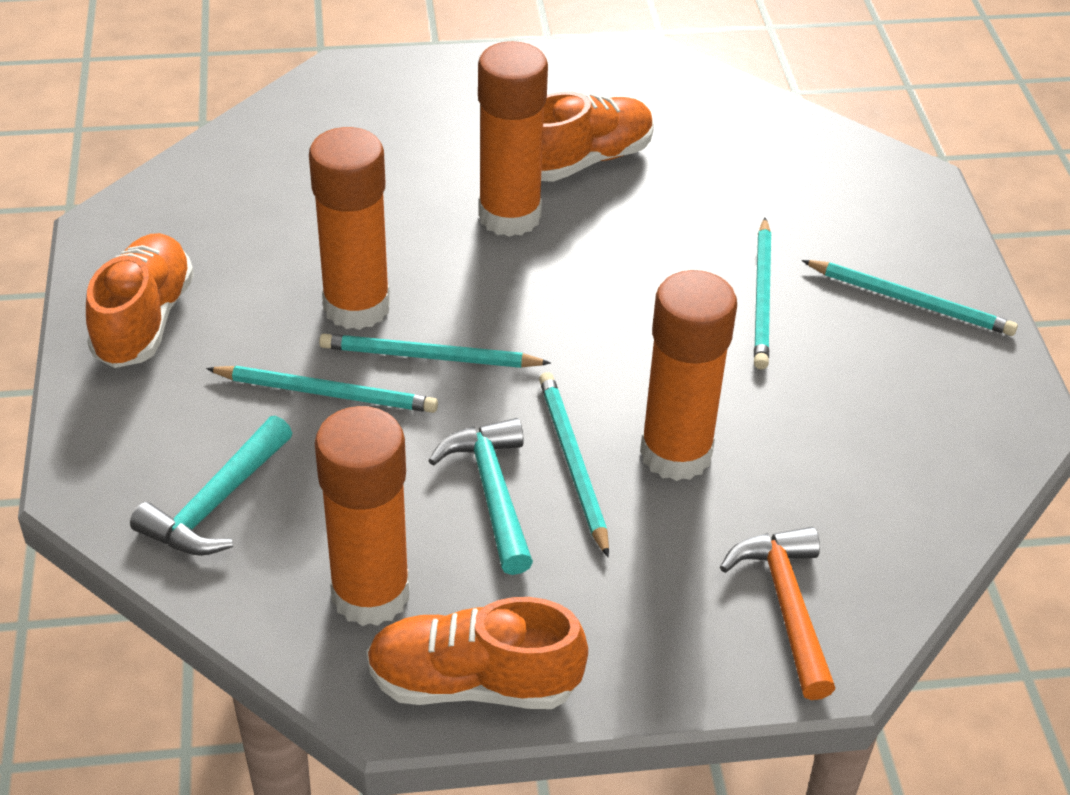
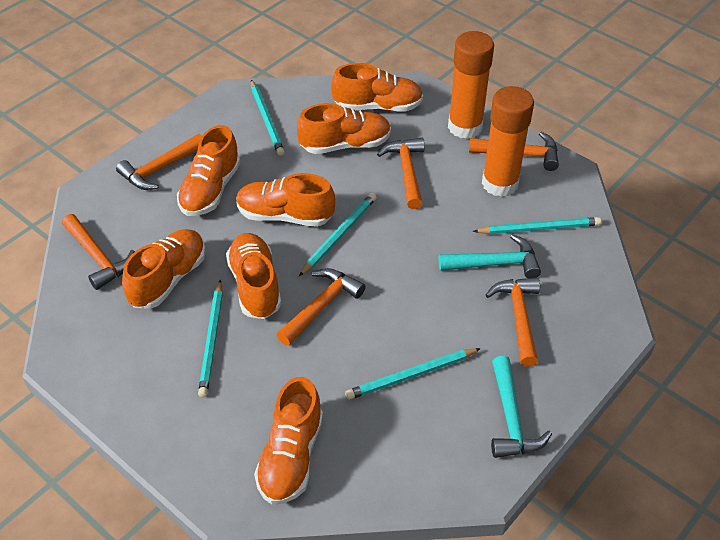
orange glue stick: 4 -> 2
orange hammer: 1 -> 6
orange shoe: 3 -> 7

